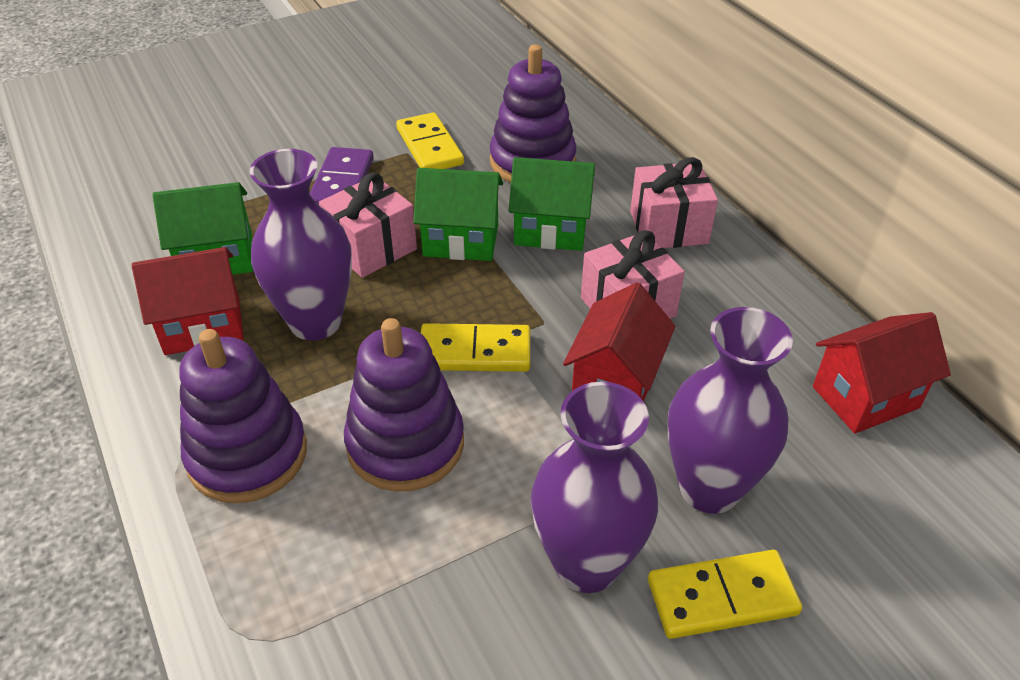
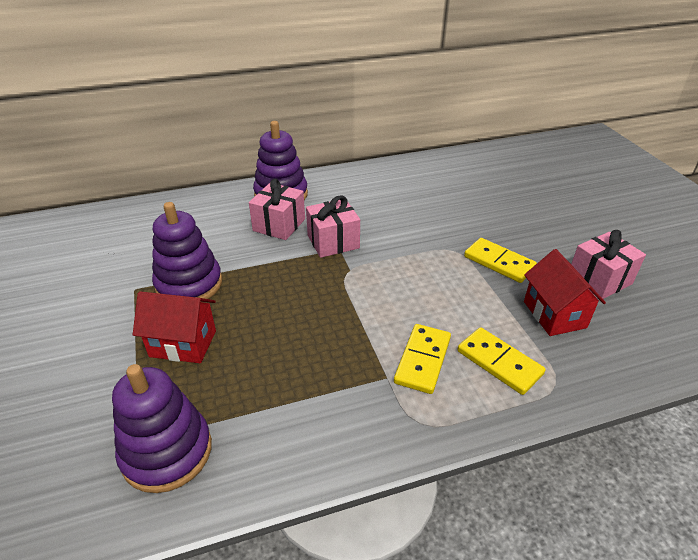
green house: 3 -> 0
purple domino: 1 -> 0
purple vase: 3 -> 0
red house: 3 -> 2

